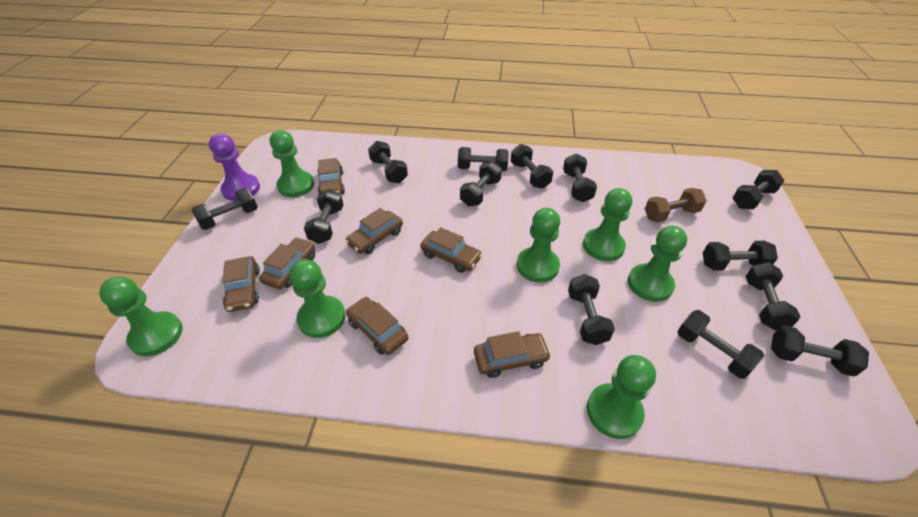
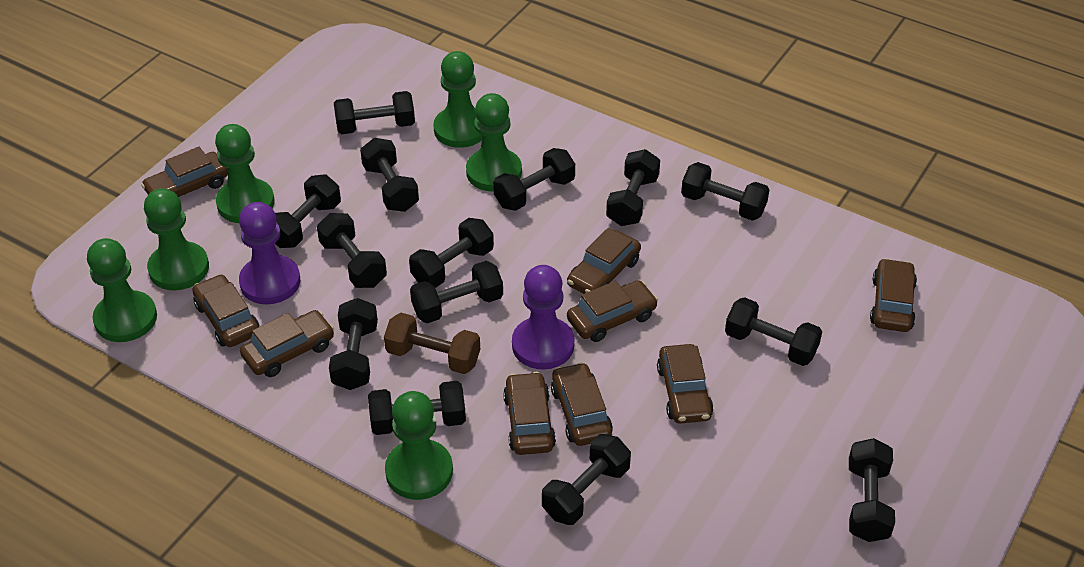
black dumbbell: 13 -> 14
brown car: 7 -> 9
green pawn: 7 -> 6
purple pawn: 1 -> 2

